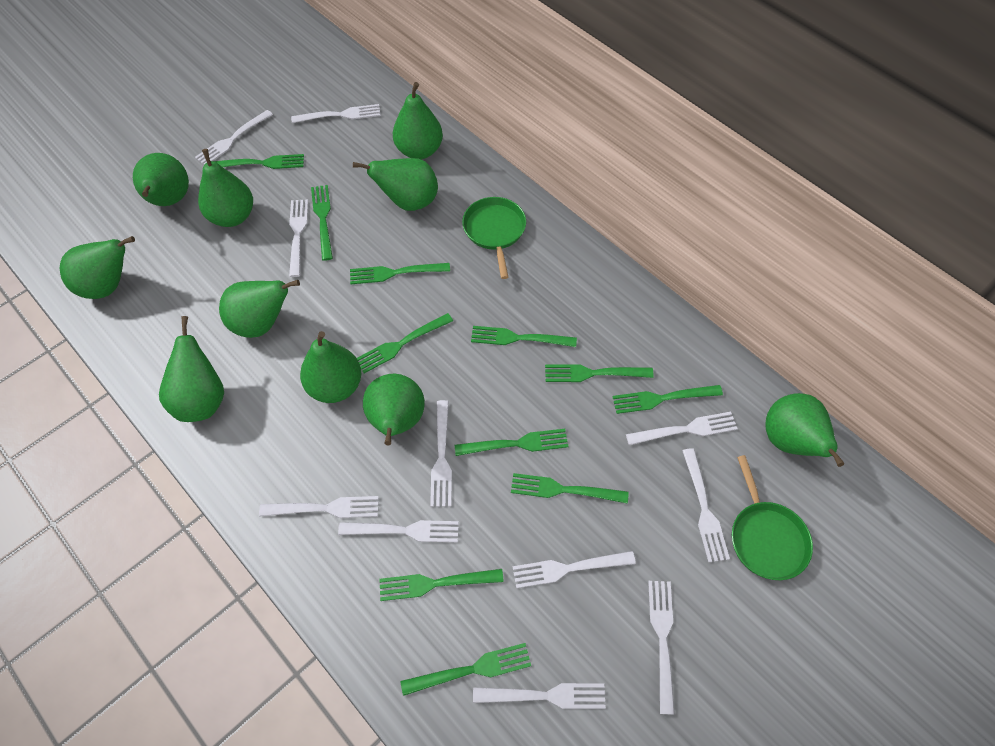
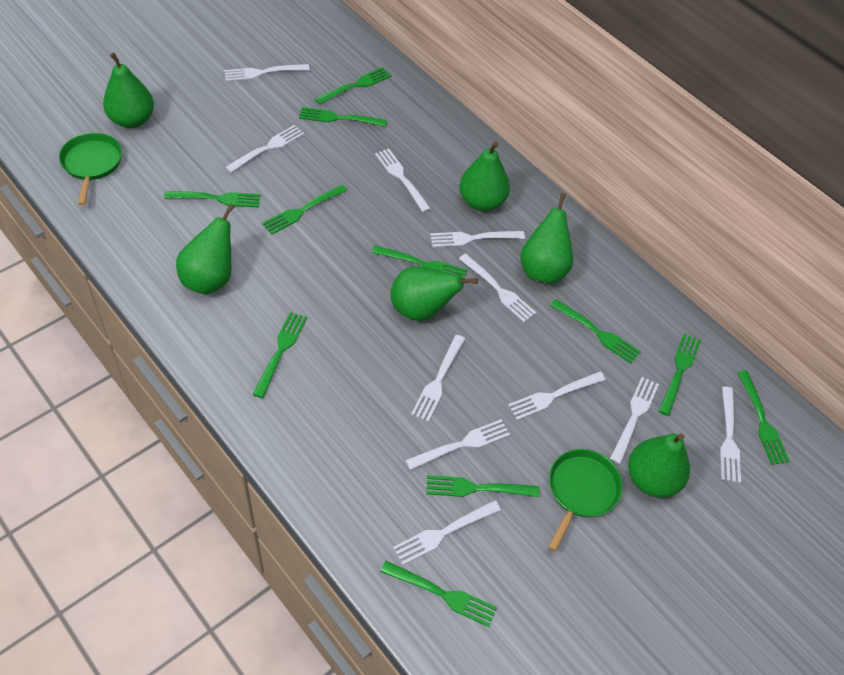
green pear: 10 -> 6

